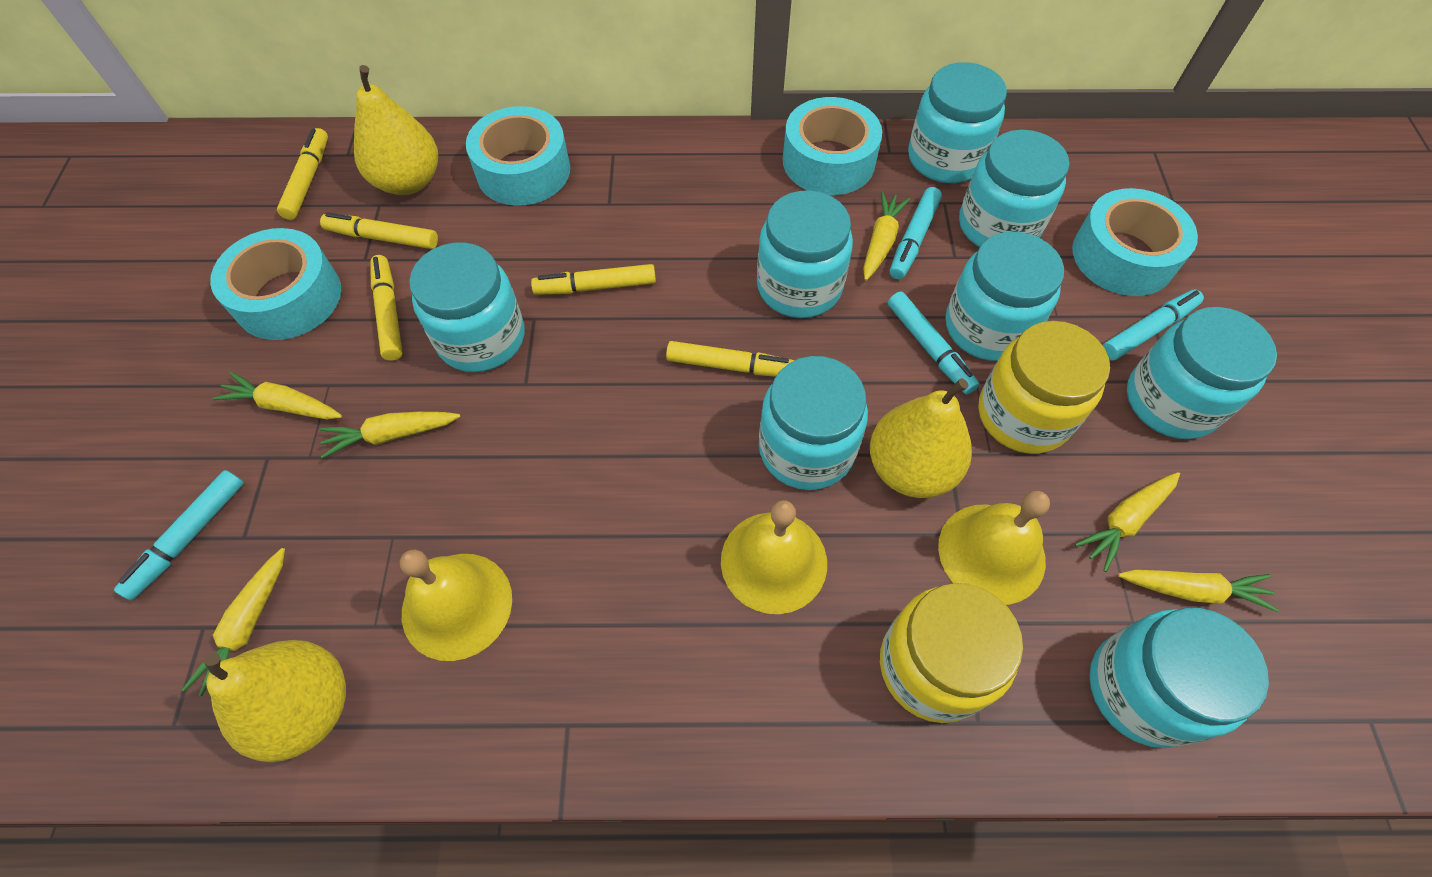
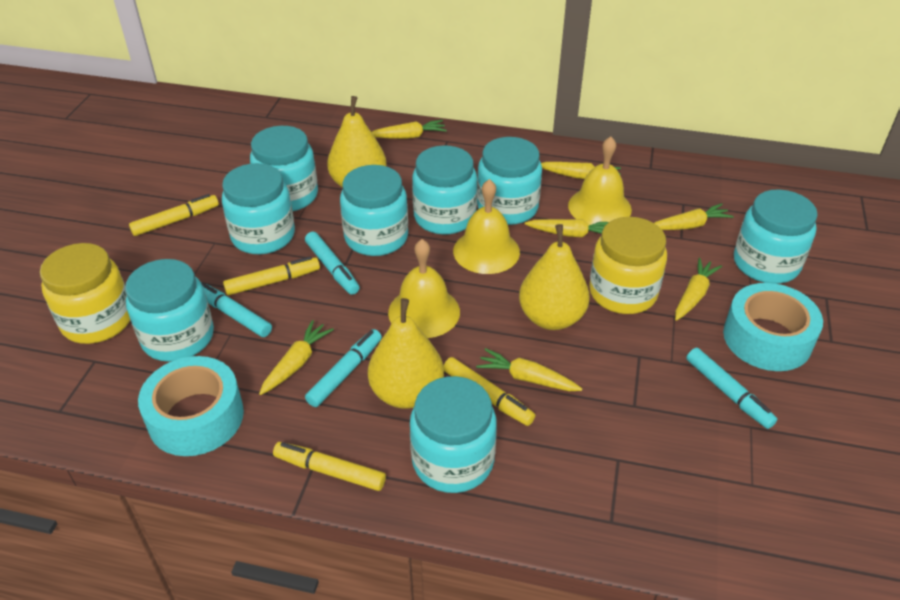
turquoise tape: 4 -> 2
yellow carrot: 6 -> 7
yellow marker: 5 -> 4

